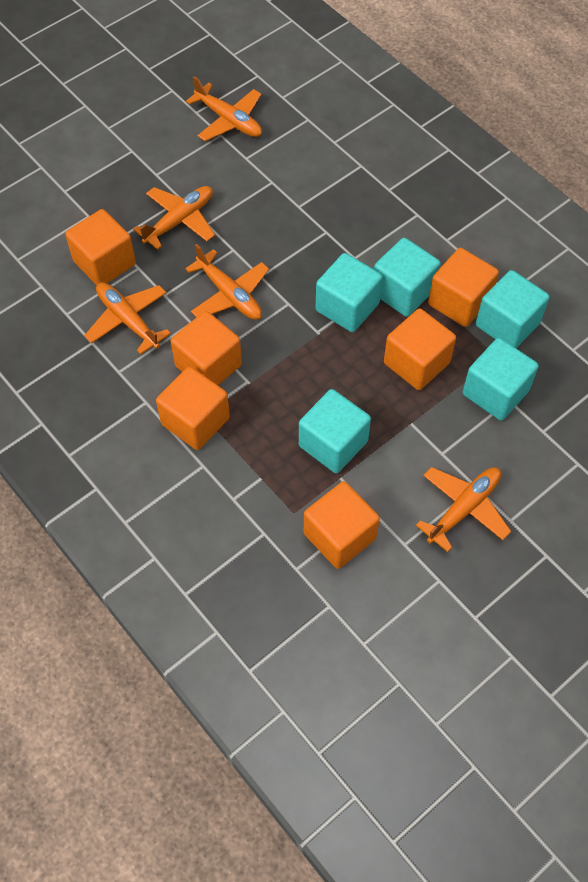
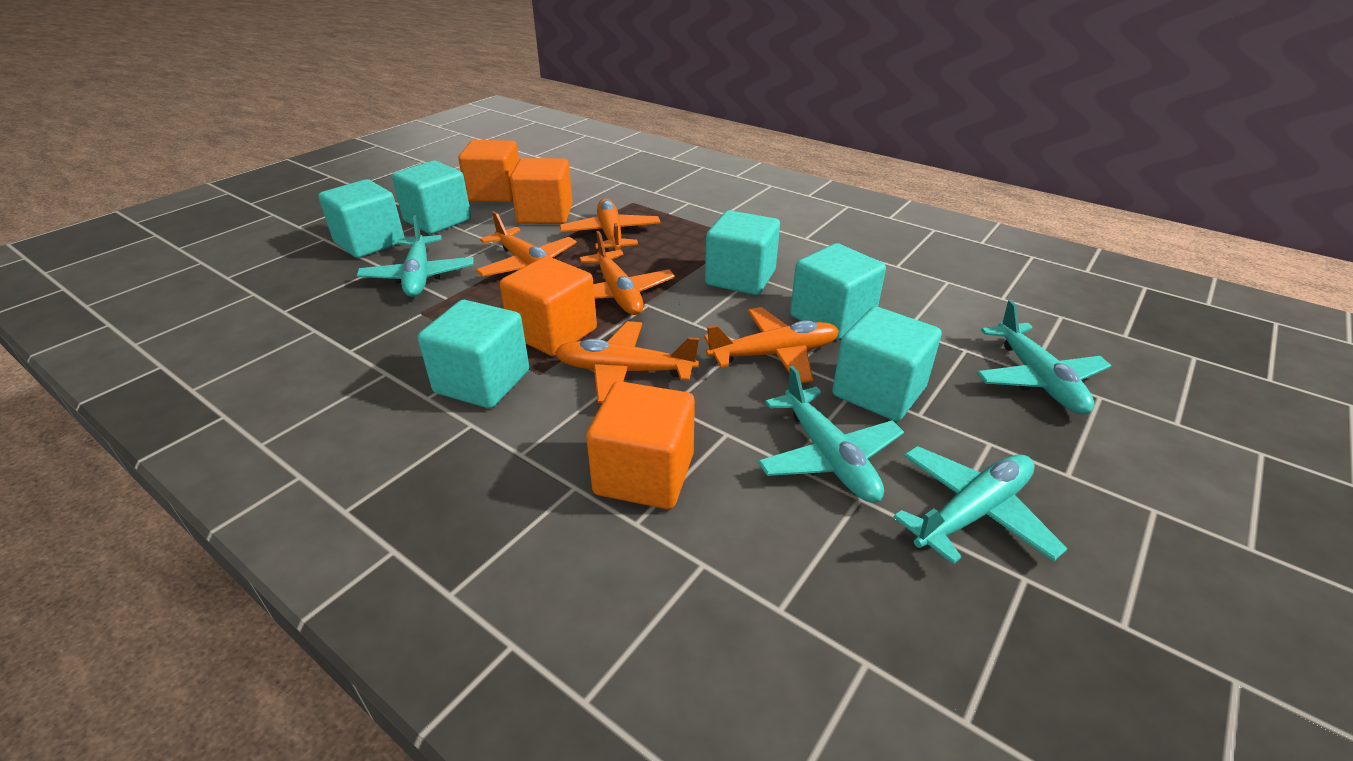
orange cube: 6 -> 4
turquoise cube: 5 -> 6
turquoise plane: 0 -> 4

